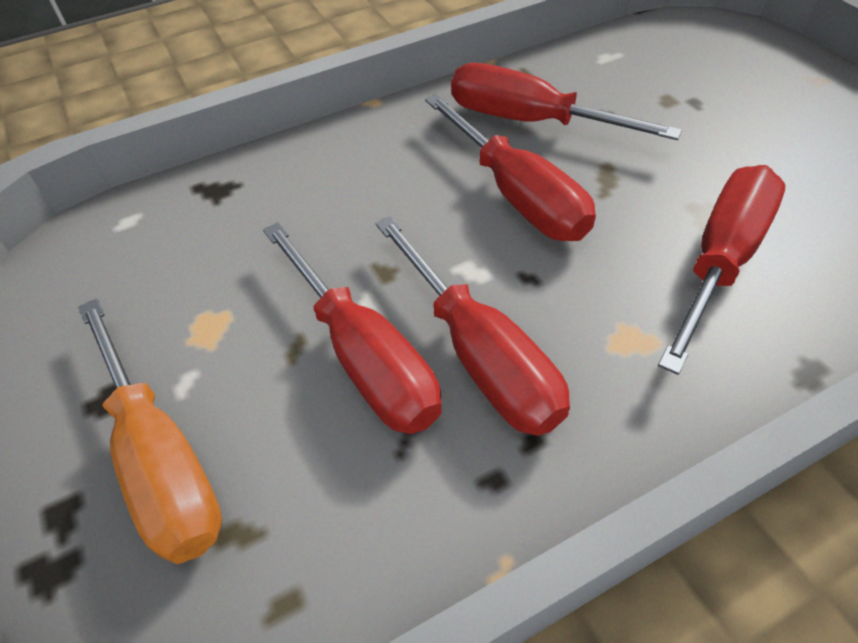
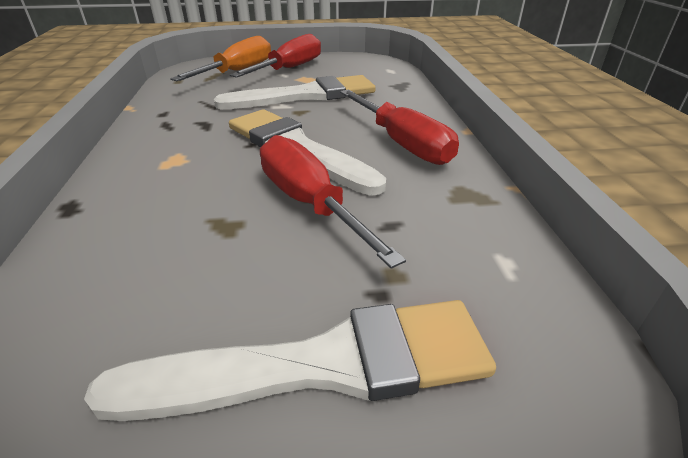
red screwdriver: 5 -> 3
white brush: 0 -> 3

